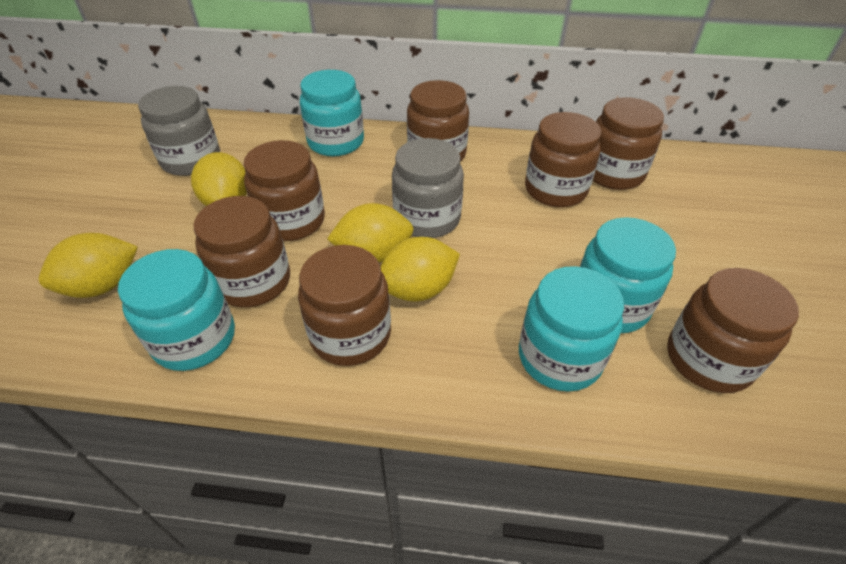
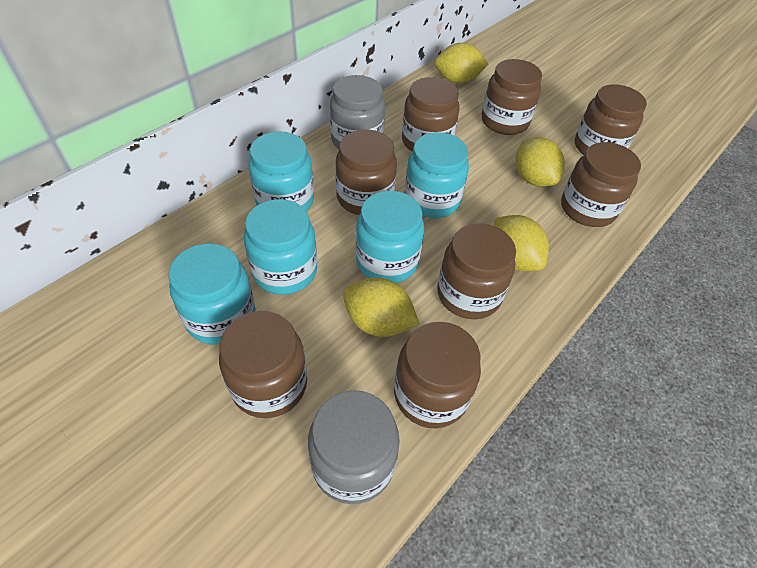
brown jar: 7 -> 8
turquoise jar: 4 -> 5

